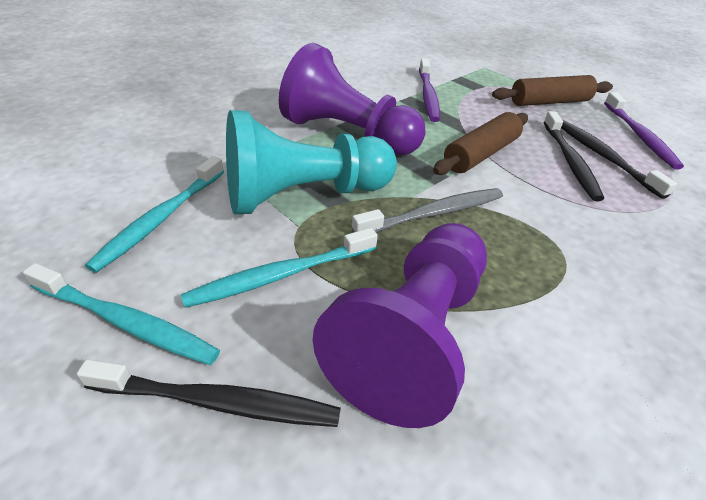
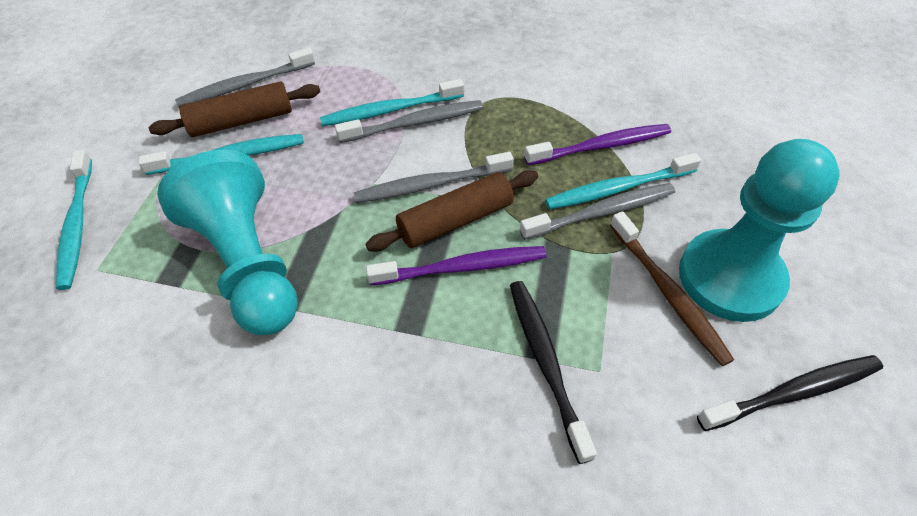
black toothbrush: 3 -> 2
brown toothbrush: 0 -> 1
grey toothbrush: 1 -> 4
purple pawn: 2 -> 0
turquoise pawn: 1 -> 2
turquoise toothbrush: 3 -> 4

